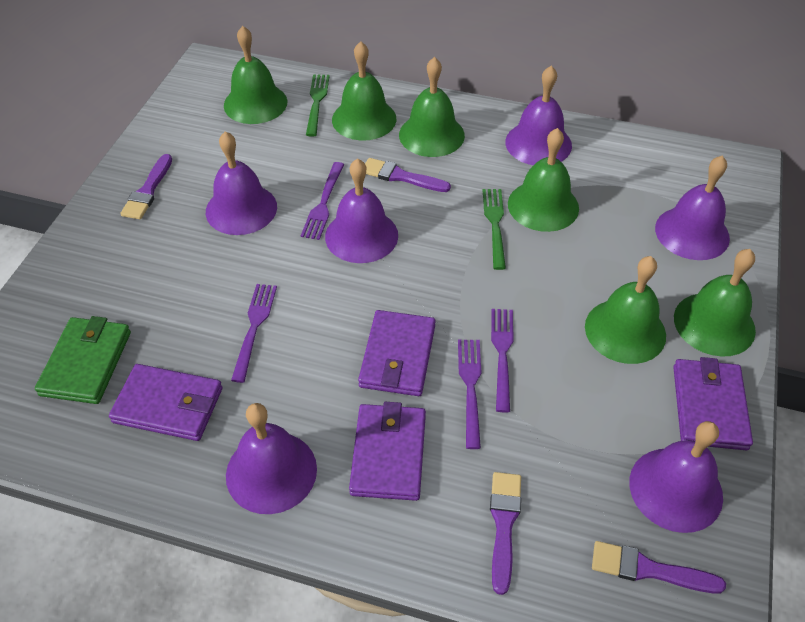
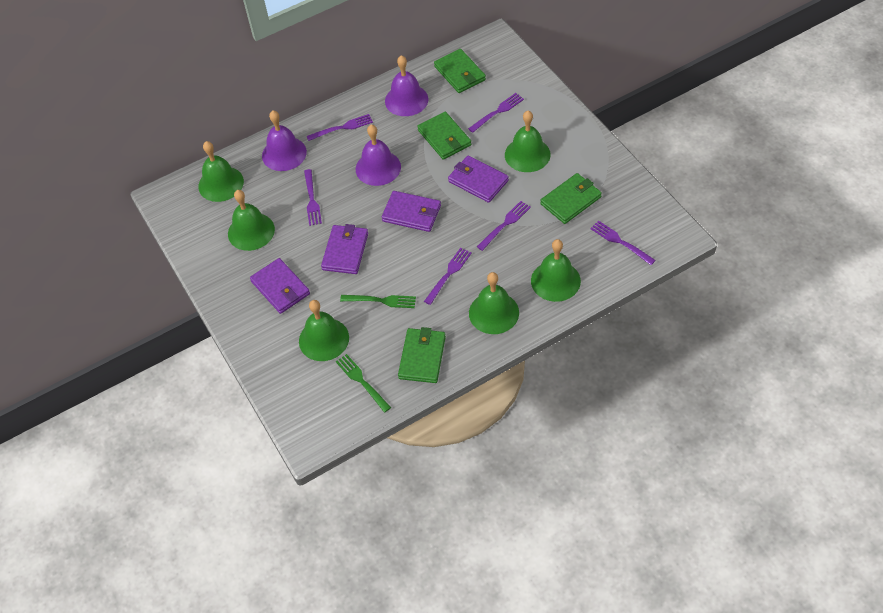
green wallet: 1 -> 4
purple bell: 6 -> 3
purple brush: 4 -> 0
purple fork: 4 -> 6

